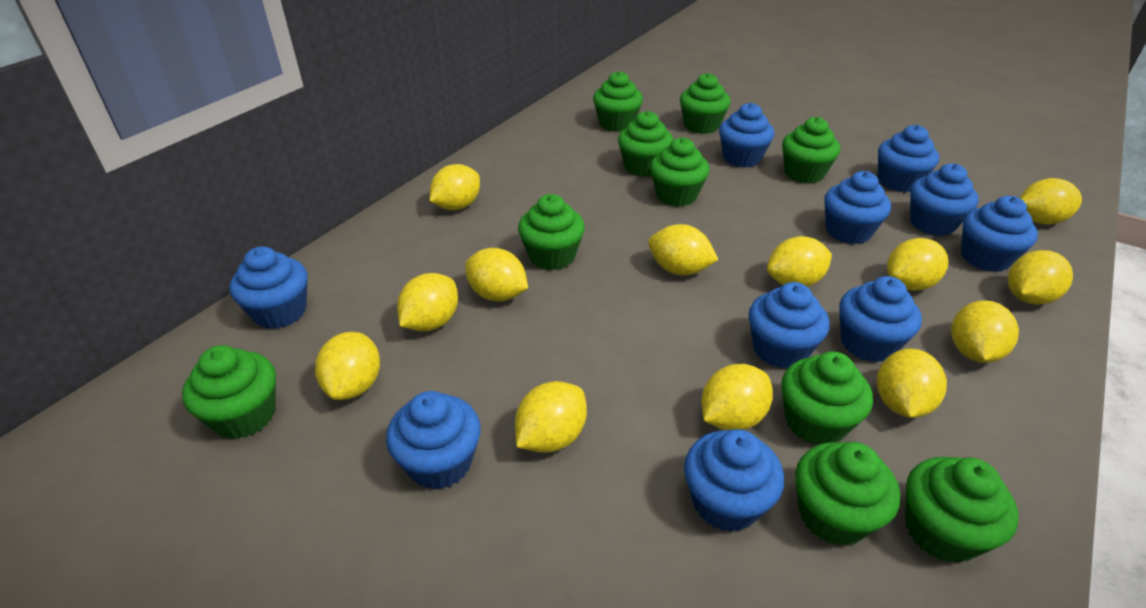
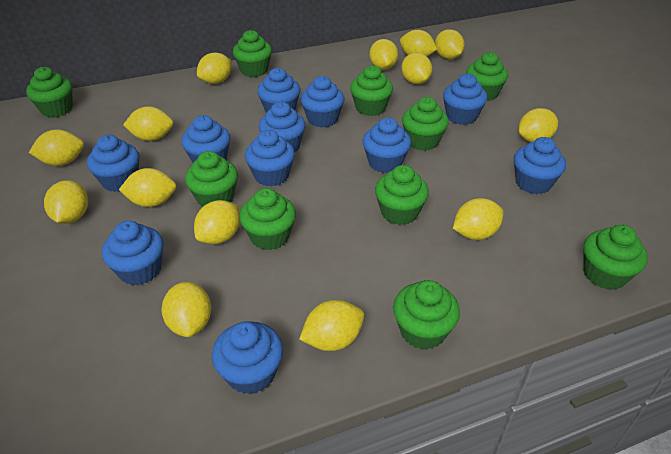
blue cupcake: 10 -> 11
yellow lemon: 13 -> 14

